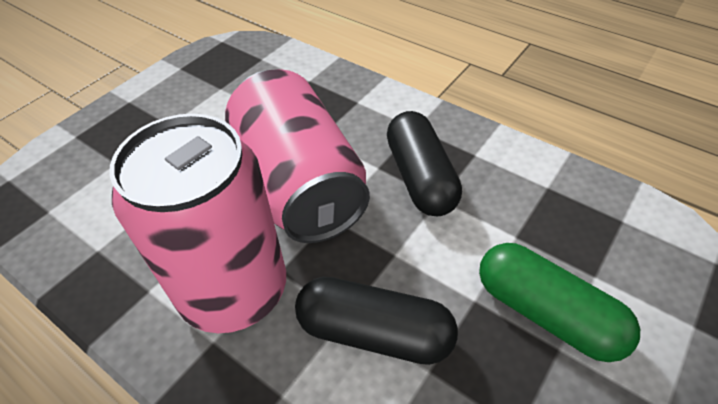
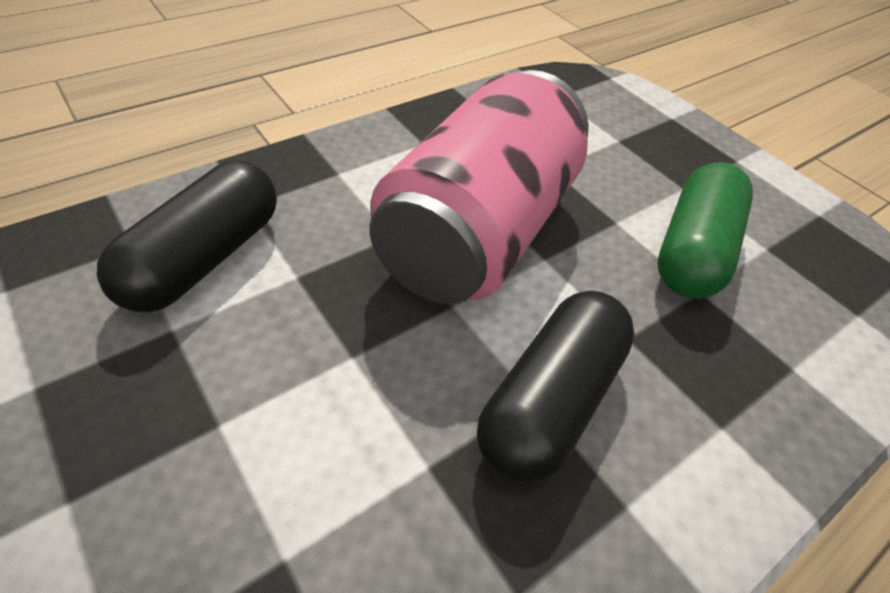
pink can: 2 -> 1

